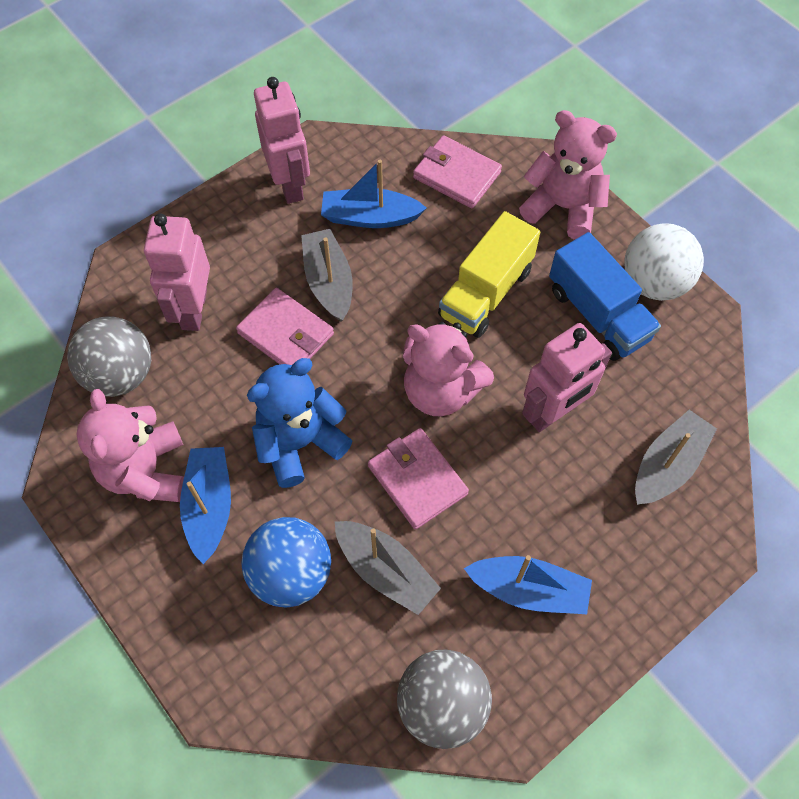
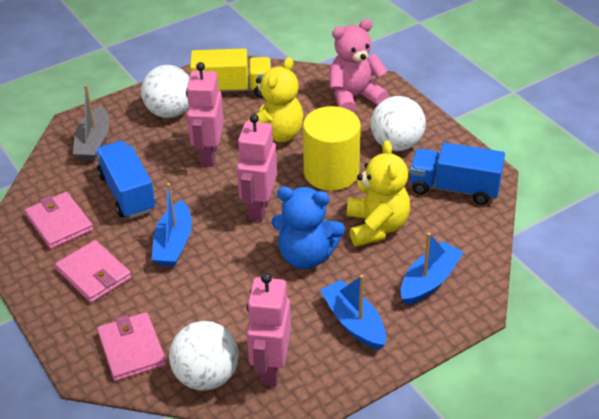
blue ball: 1 -> 0
blue truck: 1 -> 2
grey ball: 2 -> 0
grey boat: 3 -> 1
pink teddy bear: 3 -> 1
white ball: 1 -> 3
yellow cylinder: 0 -> 1
yellow teddy bear: 0 -> 2

